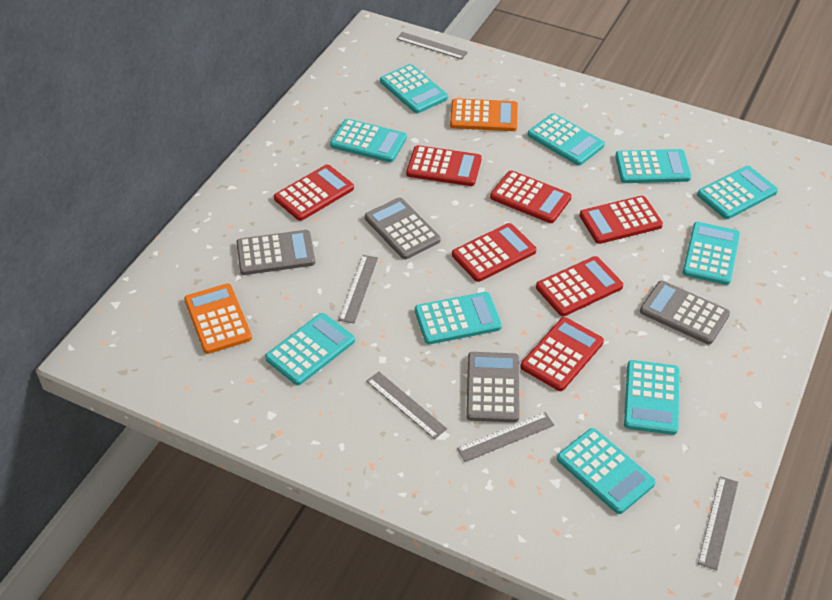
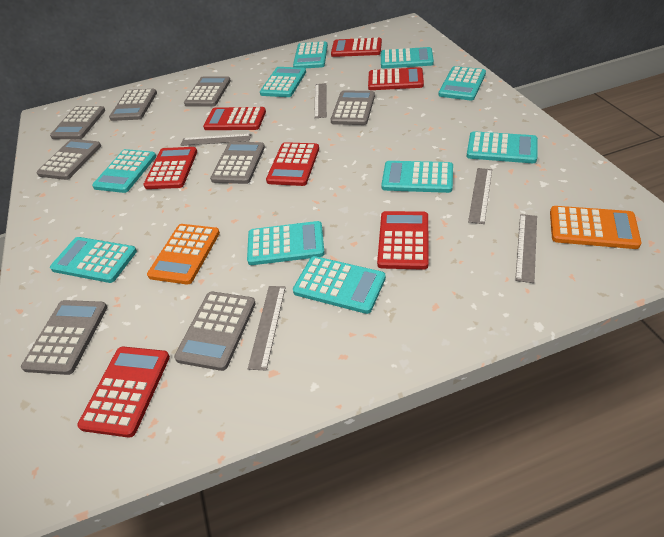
grey calculator: 4 -> 8

